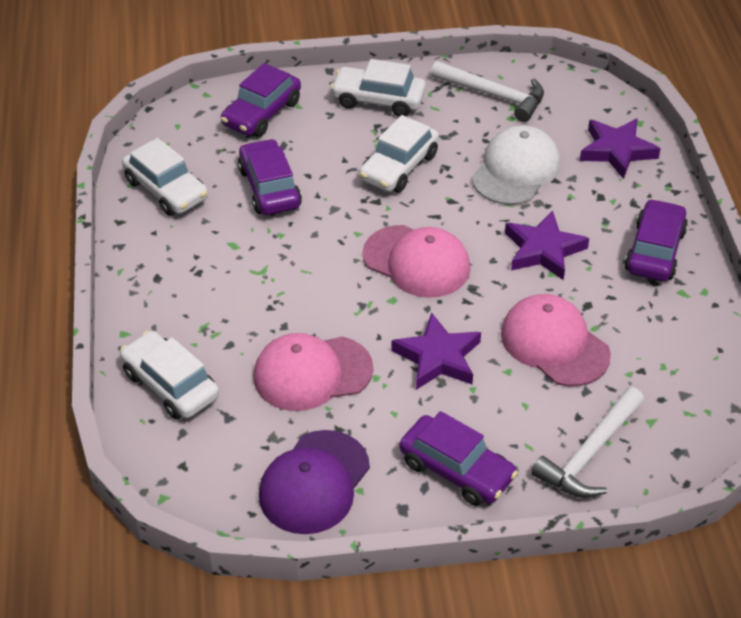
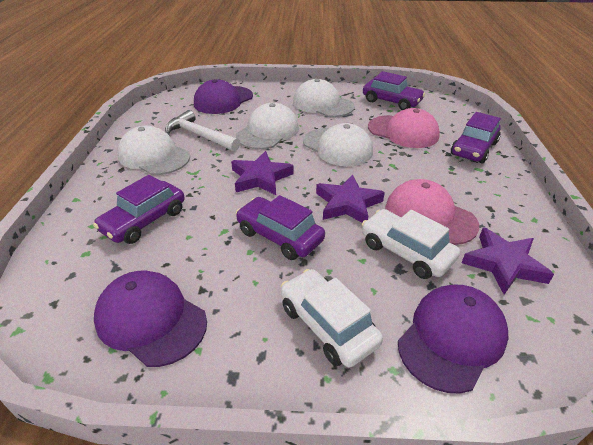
pink cap: 3 -> 2
purple cap: 1 -> 3
white cap: 1 -> 4
white car: 4 -> 2
white hammer: 2 -> 1

